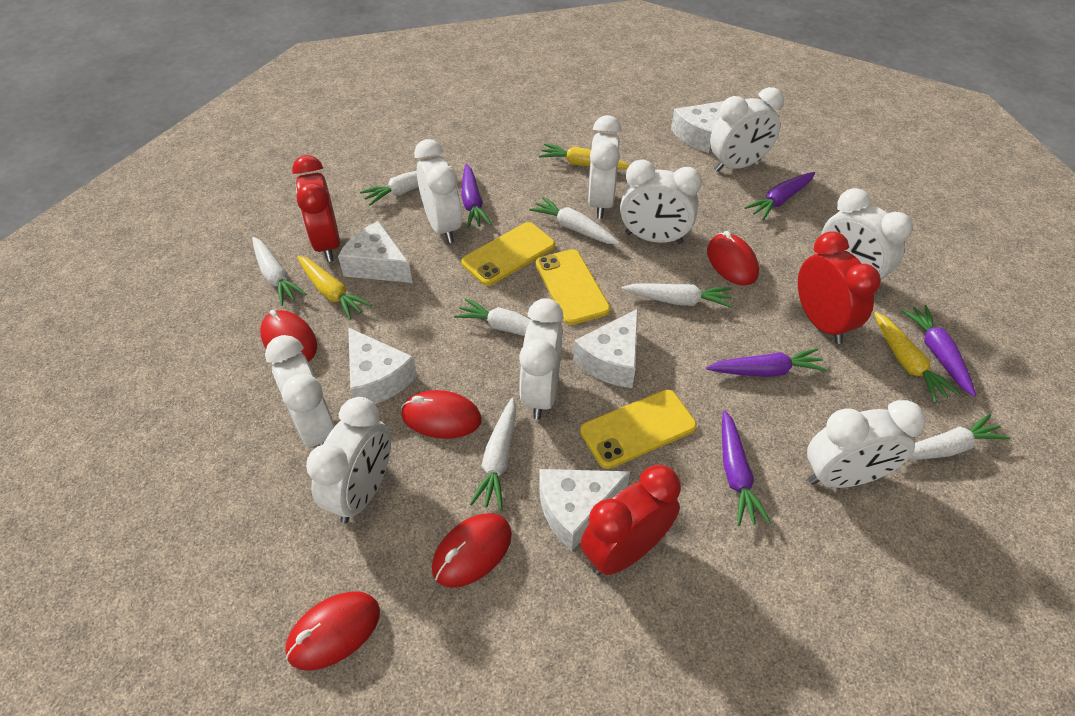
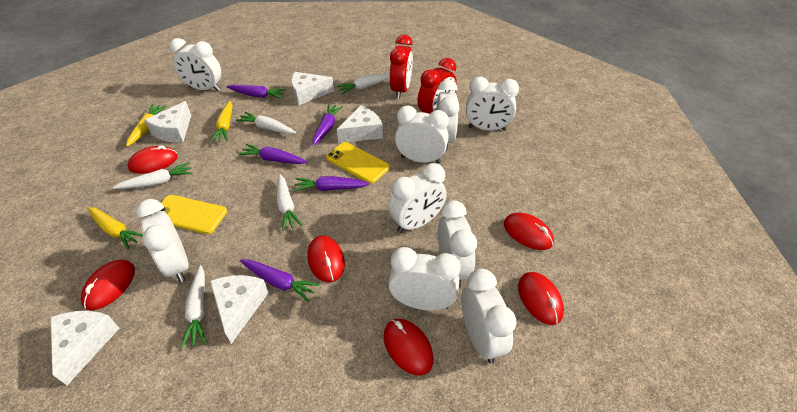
red clock: 3 -> 2
red mouse: 5 -> 6
white carrot: 7 -> 5
yellow phone: 3 -> 2

